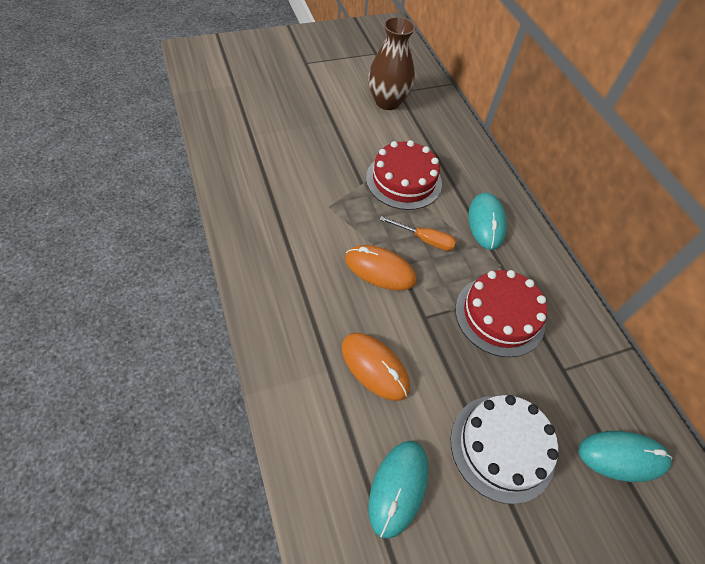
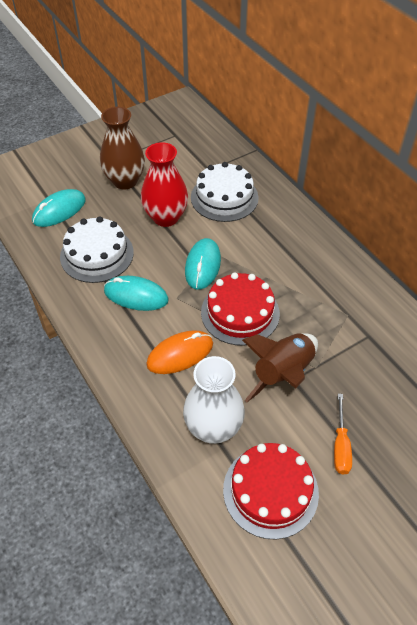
brown rocket: 0 -> 1
orange mouse: 2 -> 1
red vase: 0 -> 1
white cake: 1 -> 2
white vase: 0 -> 1

